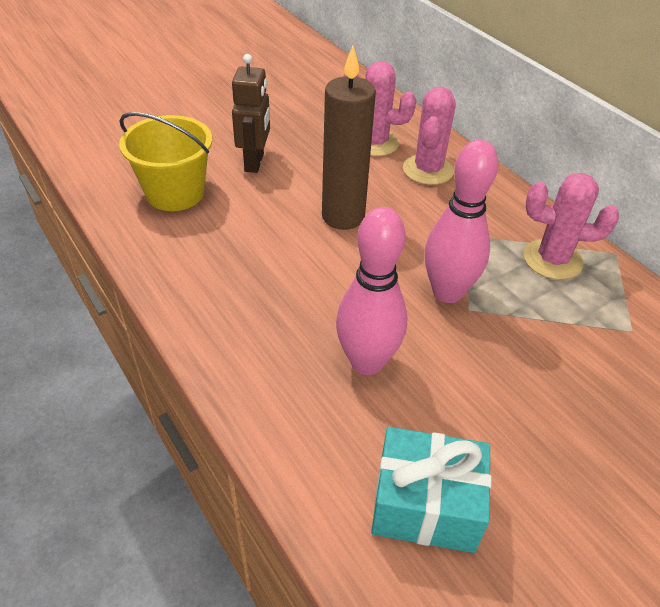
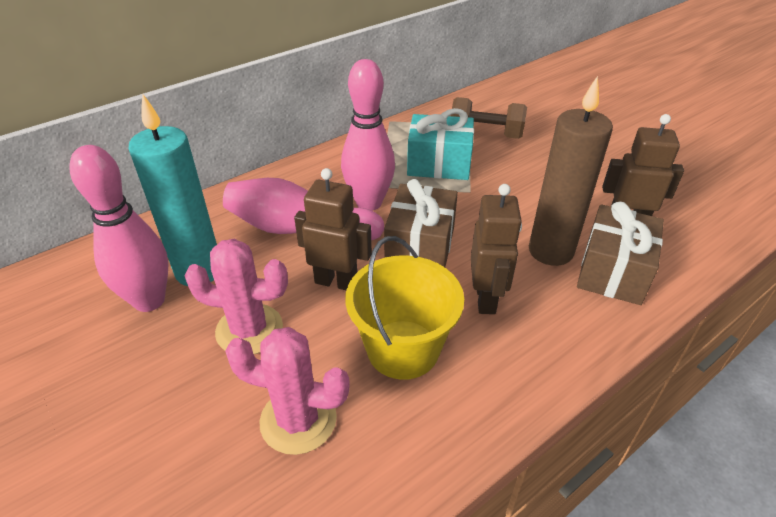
brown dumbbell: 0 -> 1
brown gift: 0 -> 2
brown robot: 1 -> 3
pink bowling pin: 2 -> 3
pink cactus: 3 -> 2
turquoise candle: 0 -> 1

